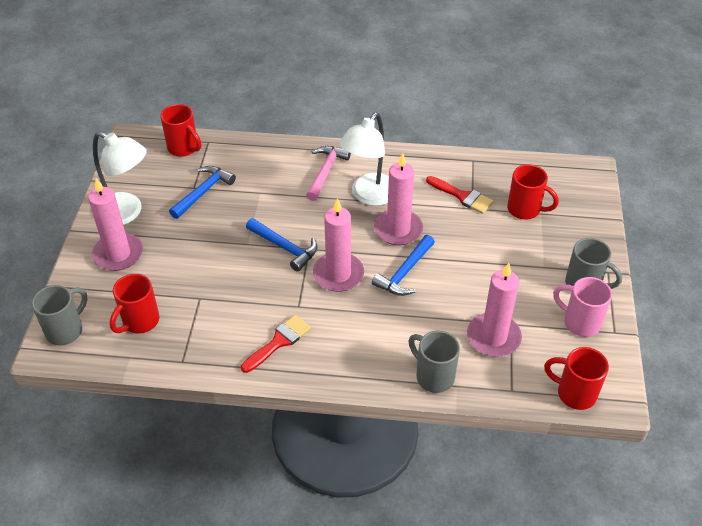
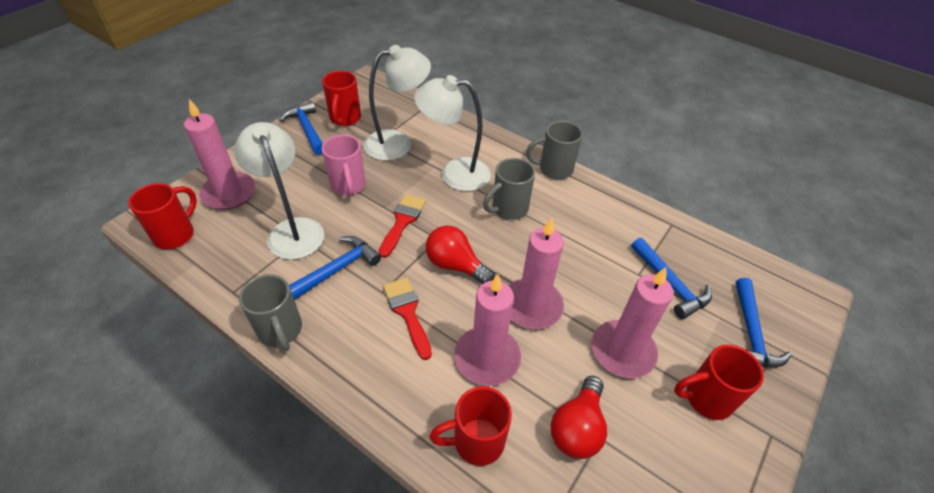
blue hammer: 3 -> 4
pink hammer: 1 -> 0
red light bulb: 0 -> 2
white lamp: 2 -> 3

